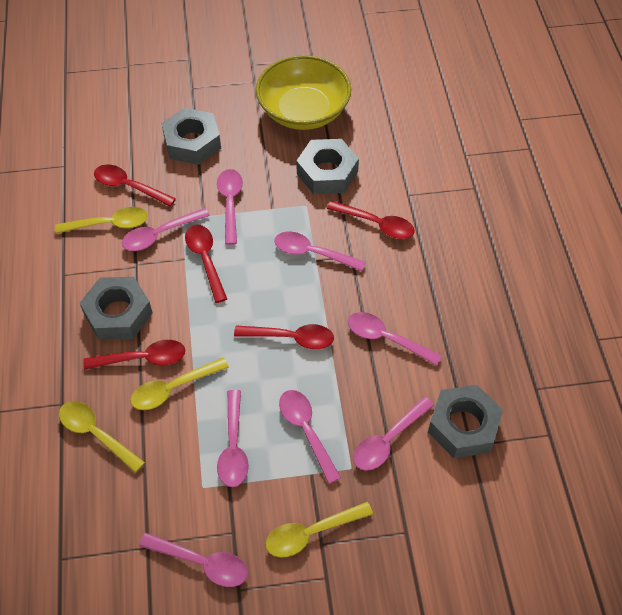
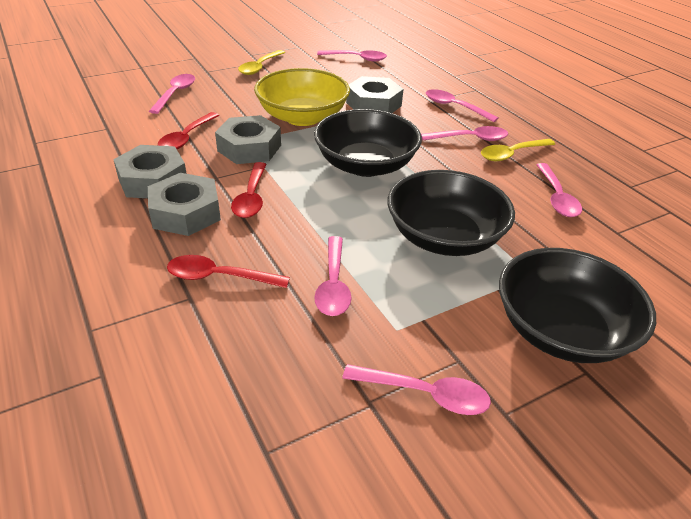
black bowl: 0 -> 3
pink spoon: 8 -> 7
red spoon: 5 -> 3
yellow spoon: 4 -> 2

